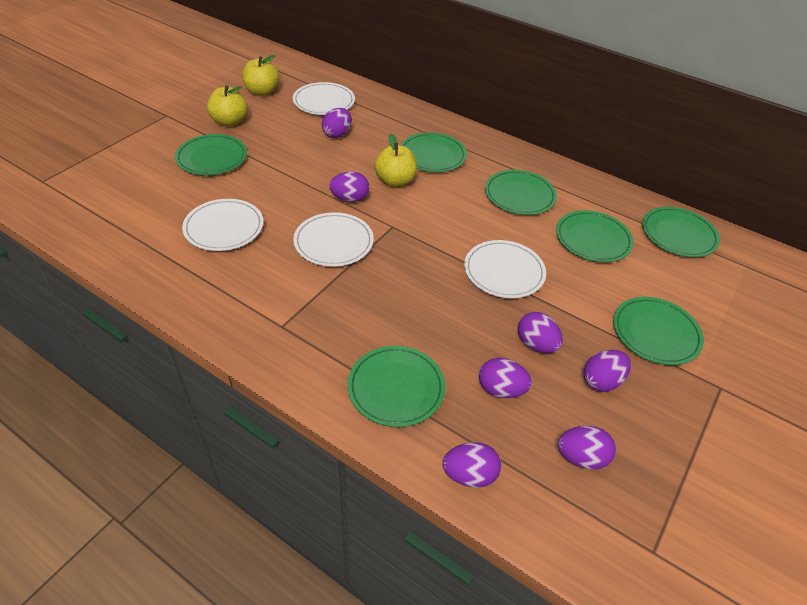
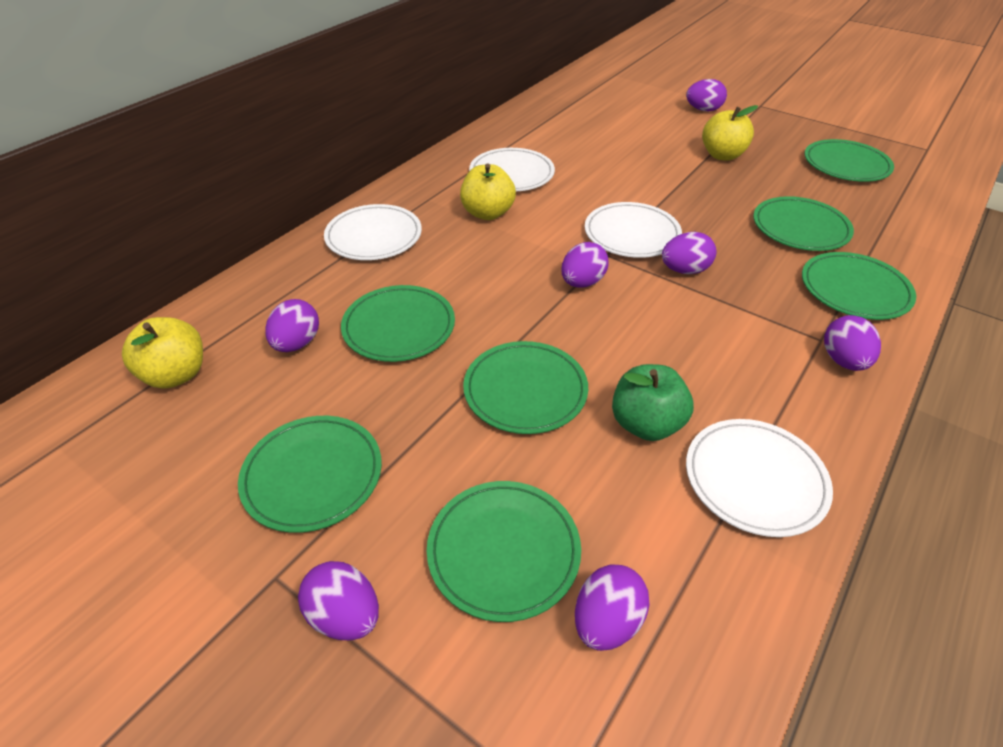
green apple: 0 -> 1

